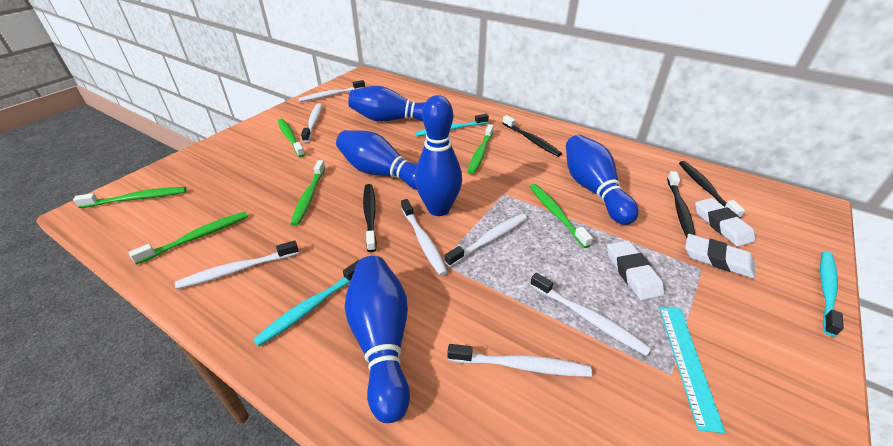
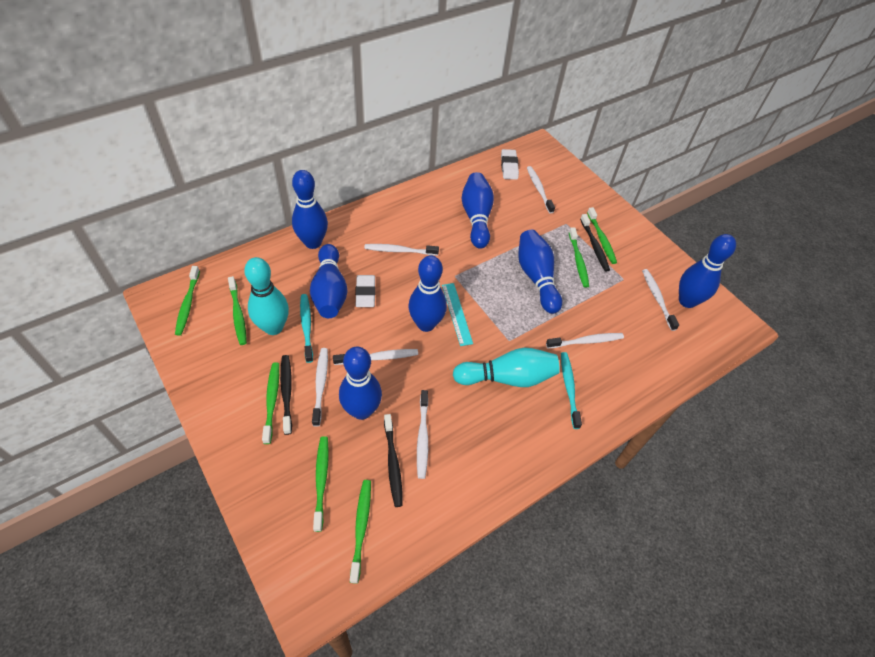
black toothbrush: 4 -> 3
blue bowling pin: 5 -> 7
green toothbrush: 6 -> 7
turquoise bowling pin: 0 -> 2
turquoise toothbrush: 3 -> 2
white eraser: 3 -> 2

